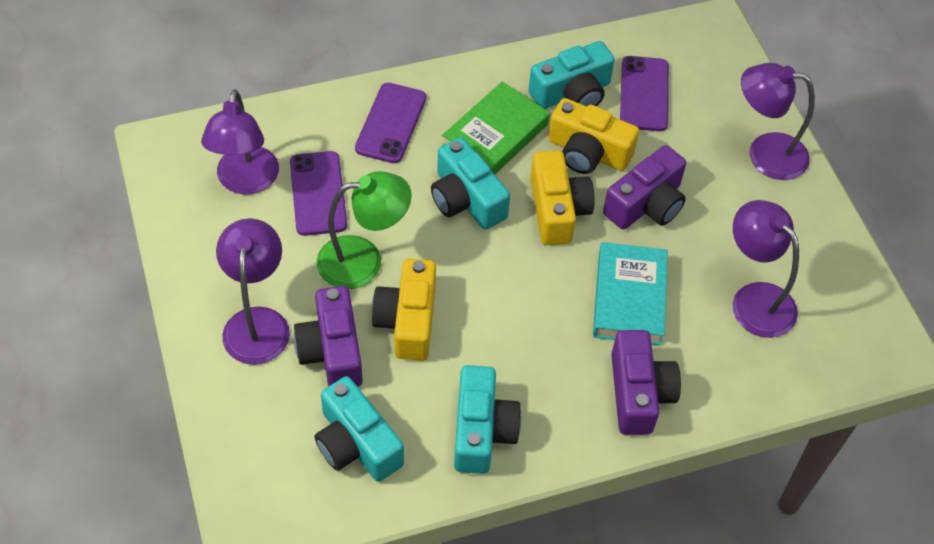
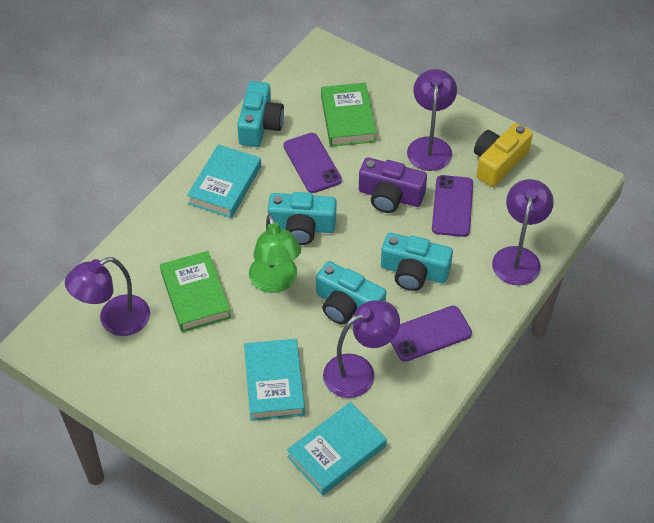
green book: 1 -> 2
purple camera: 3 -> 1
turquoise book: 1 -> 3
yellow camera: 3 -> 1

